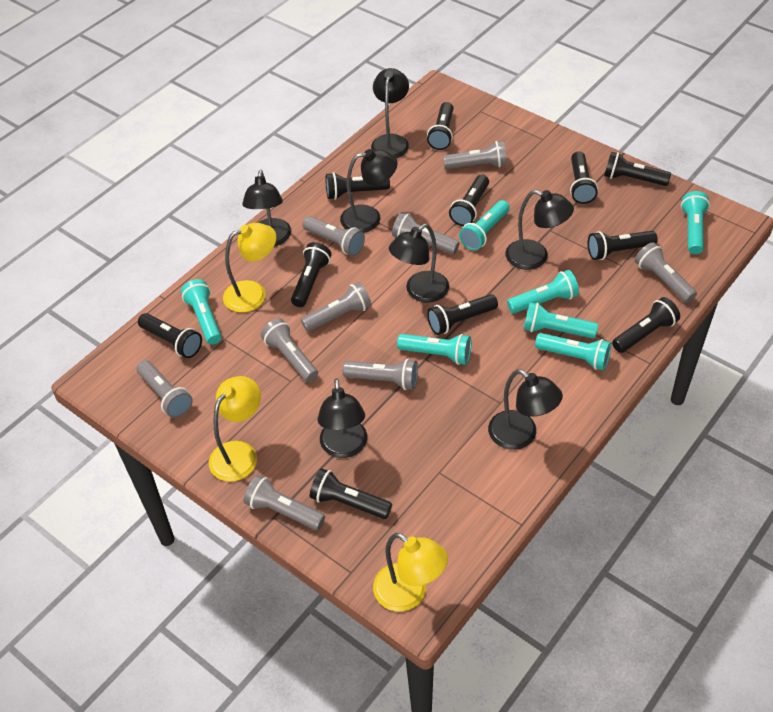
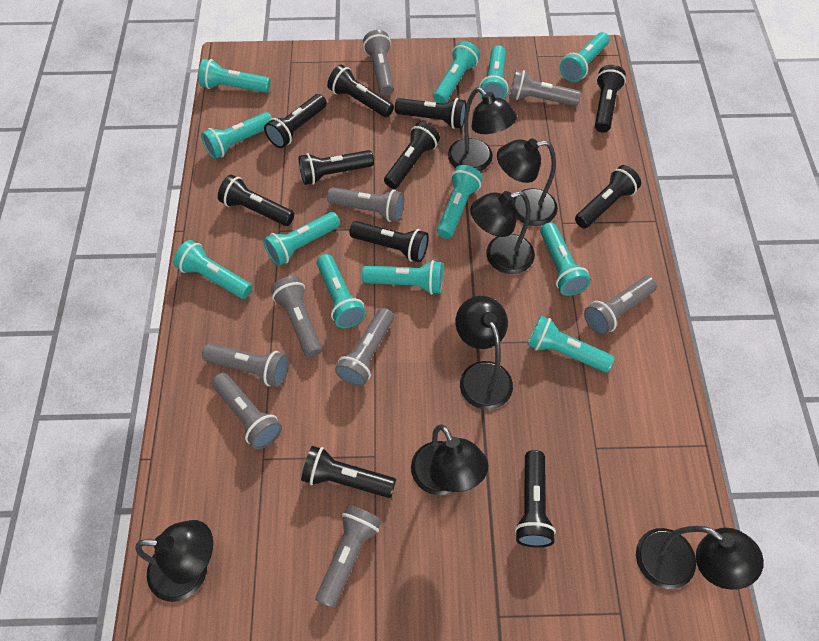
turquoise flashlight: 7 -> 12
yellow lamp: 3 -> 0

